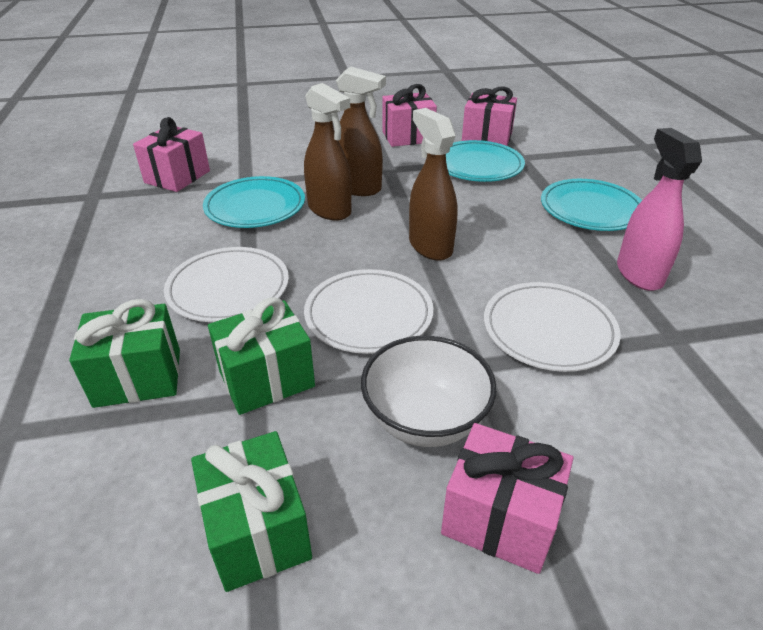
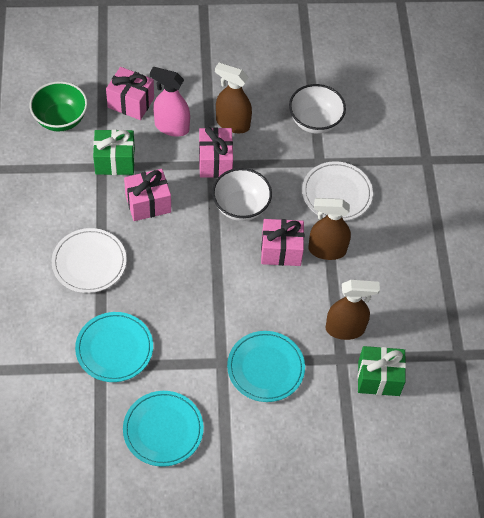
green bowl: 0 -> 1
green gift: 3 -> 2
white bowl: 1 -> 2
white plate: 3 -> 2

